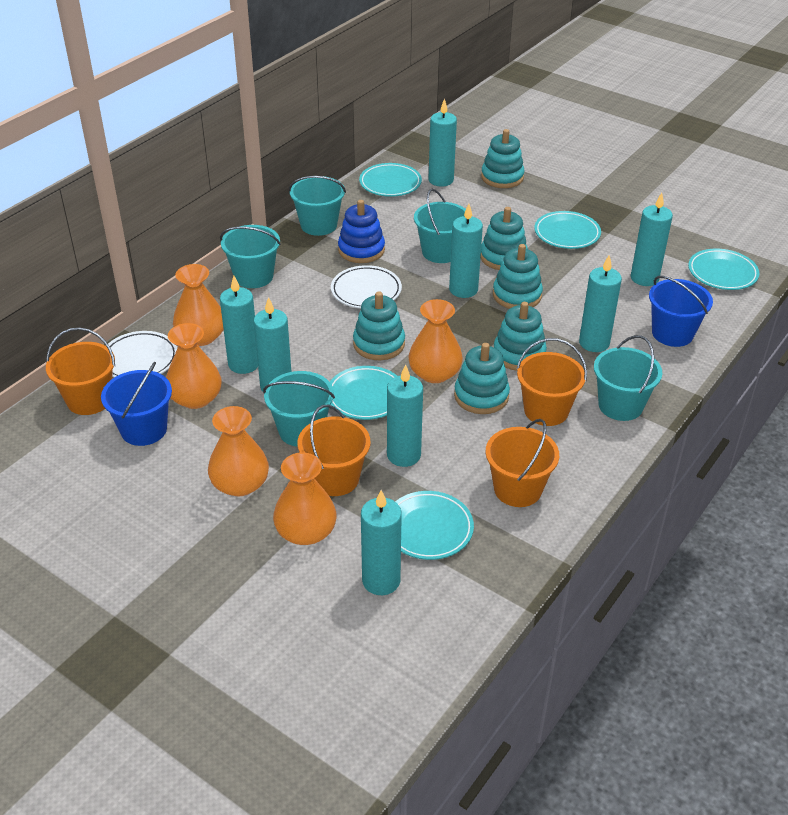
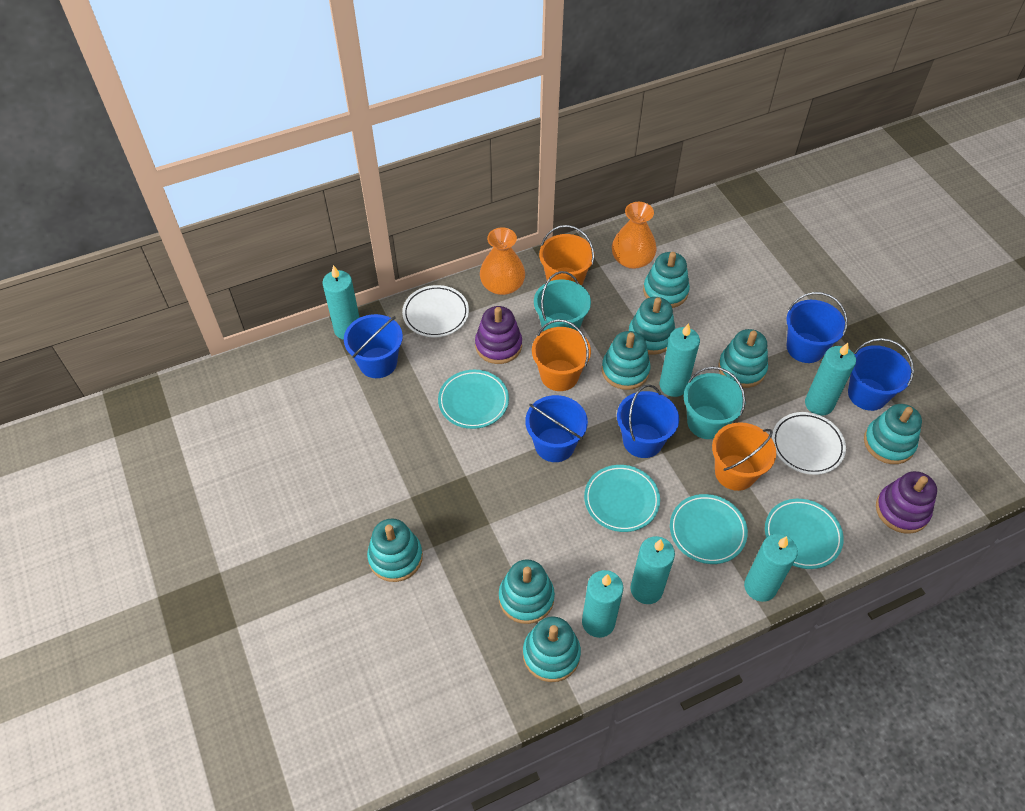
blue bucket: 2 -> 5
blue stacking toy: 1 -> 0
orange bucket: 4 -> 3
orange vase: 5 -> 2
purple stacking toy: 0 -> 2
turquoise bucket: 5 -> 2
turquoise candle: 8 -> 6
turquoise plate: 5 -> 4
turquoise stacking toy: 6 -> 8

